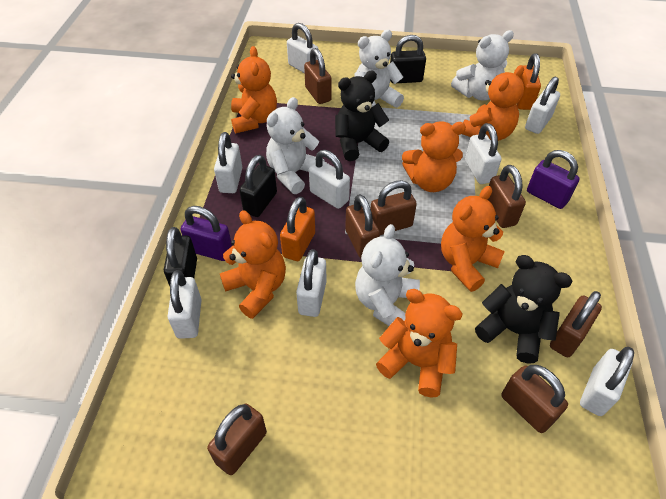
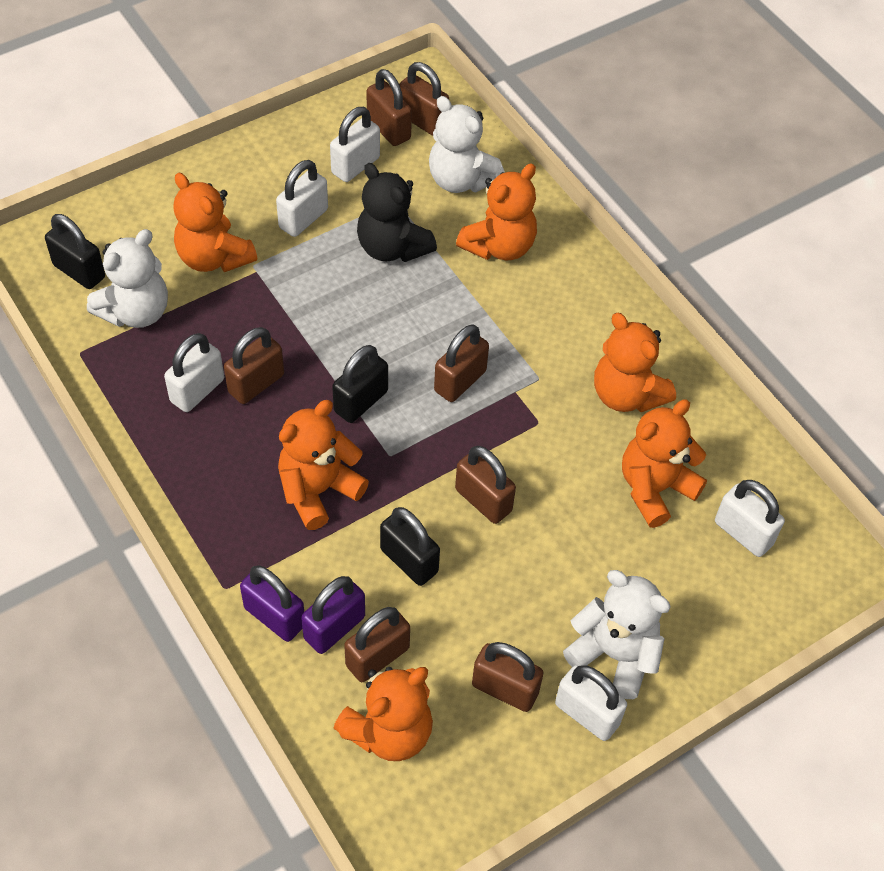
black teddy bear: 2 -> 1
orange padlock: 2 -> 0
white padlock: 8 -> 5
white teddy bear: 4 -> 3

